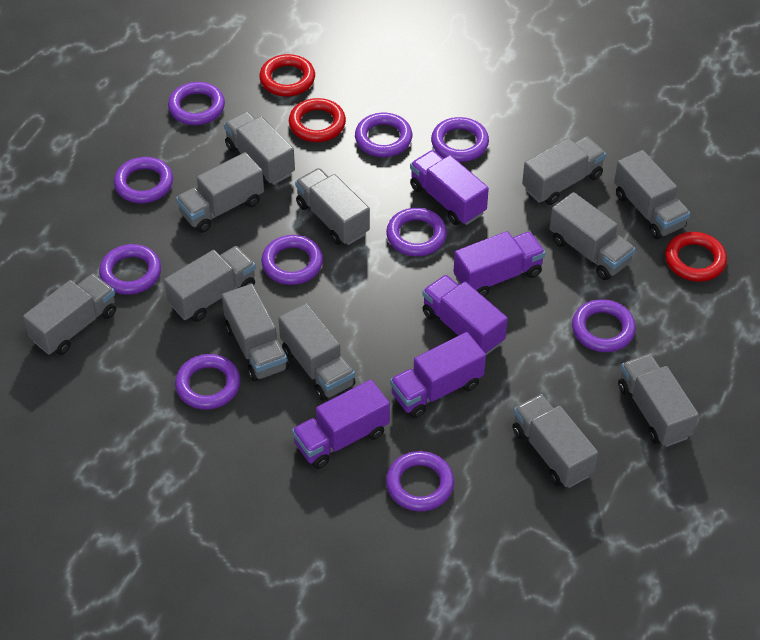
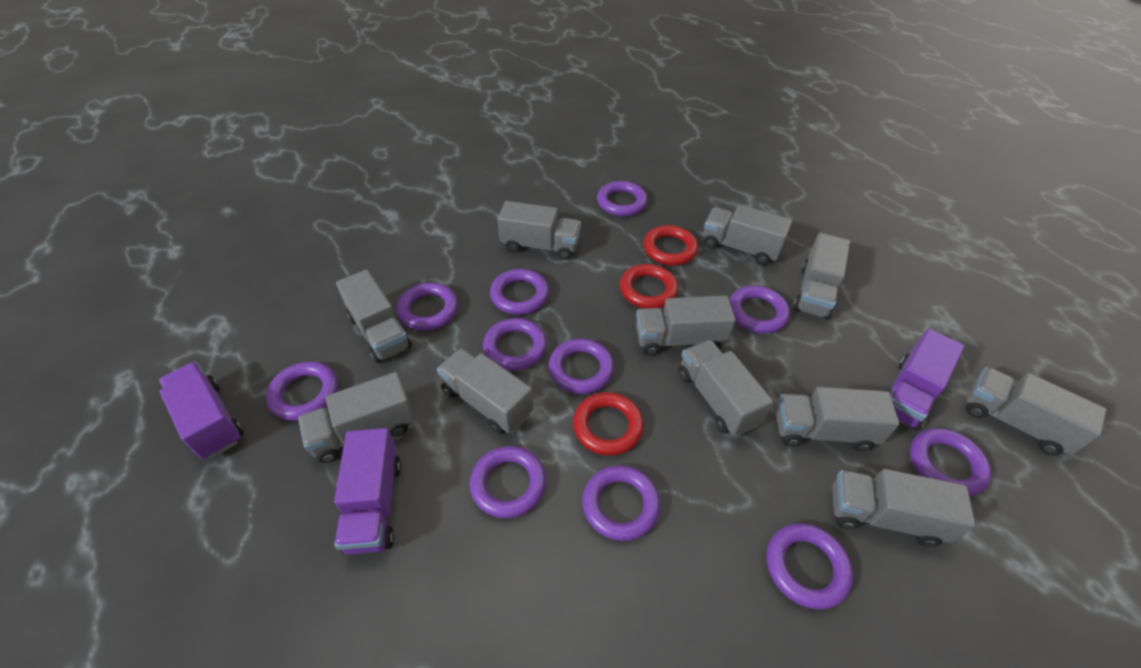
grey truck: 12 -> 11
purple ring: 10 -> 11
purple truck: 5 -> 3

